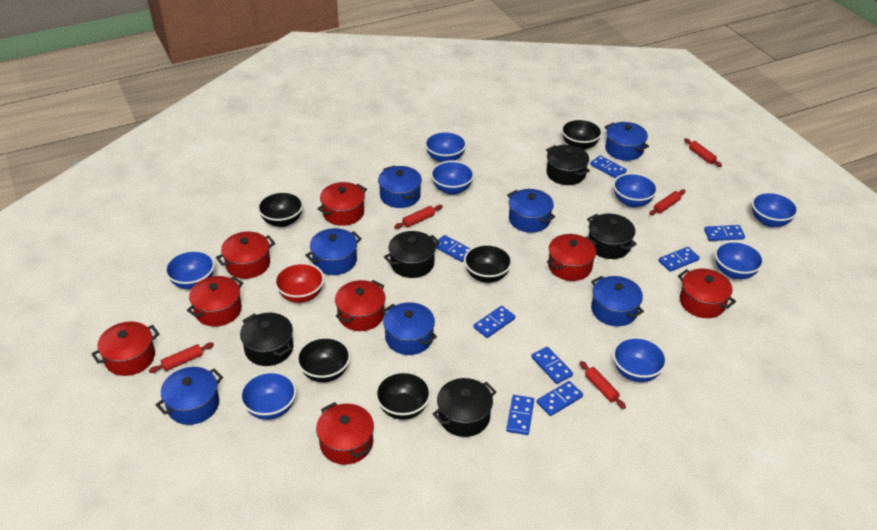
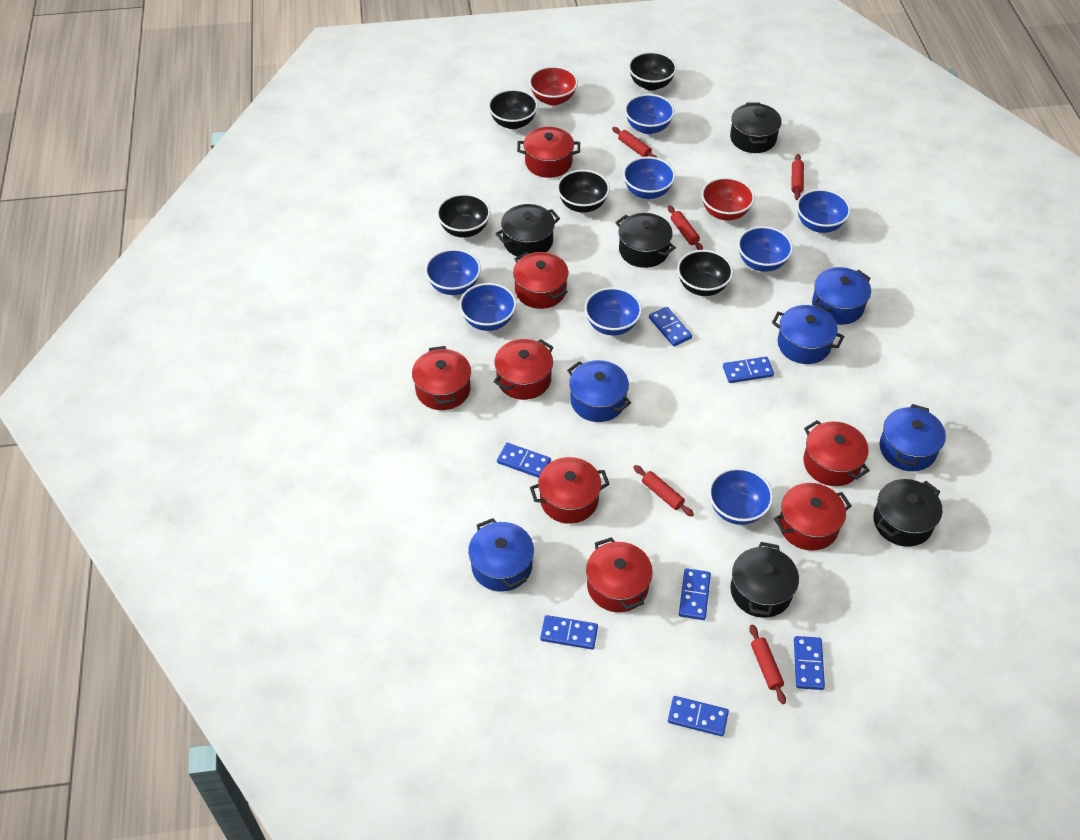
blue domino: 8 -> 7
blue pot: 7 -> 5
red bowl: 1 -> 2

